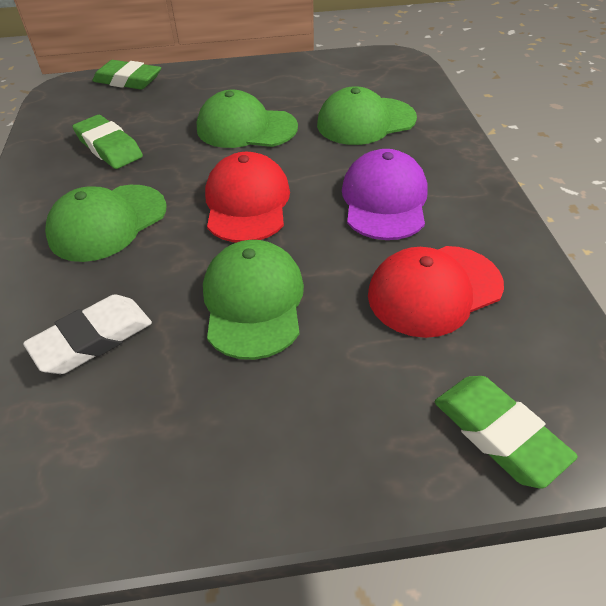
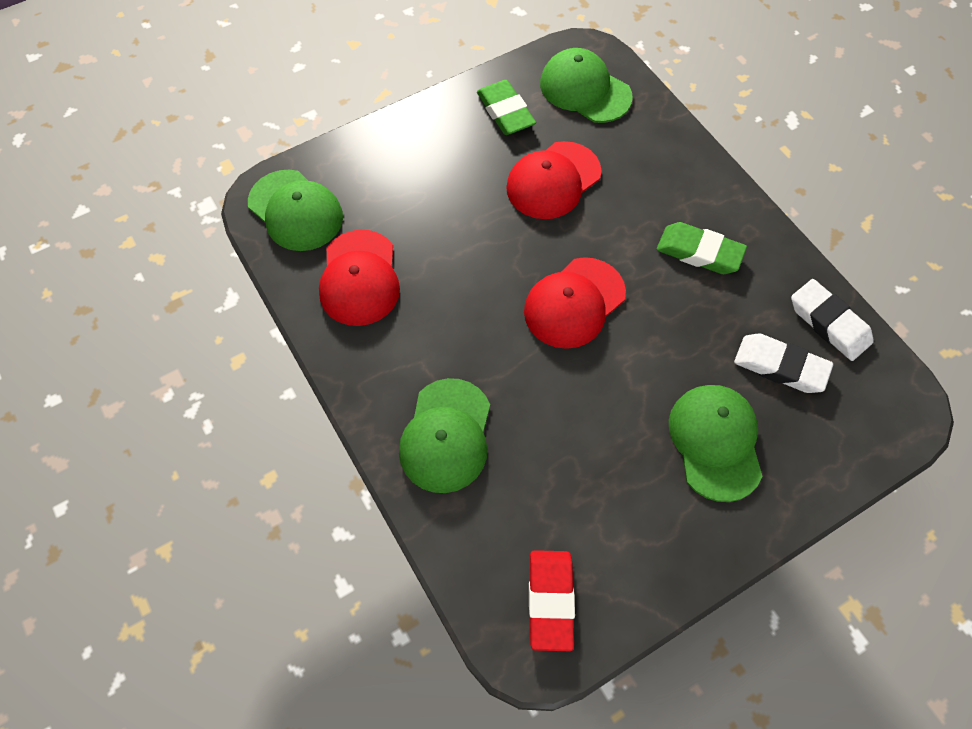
green eraser: 3 -> 2
purple cap: 1 -> 0
red cap: 2 -> 3
red eraser: 0 -> 1
white eraser: 1 -> 2

